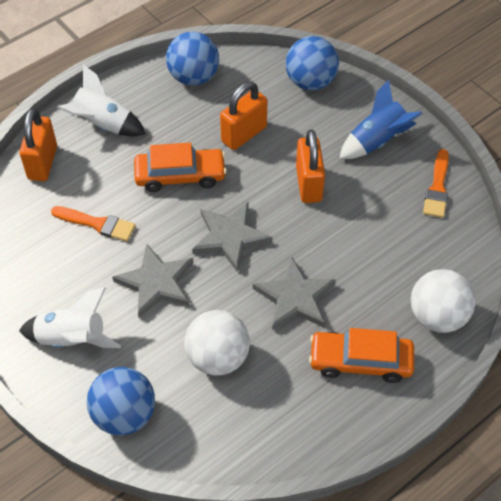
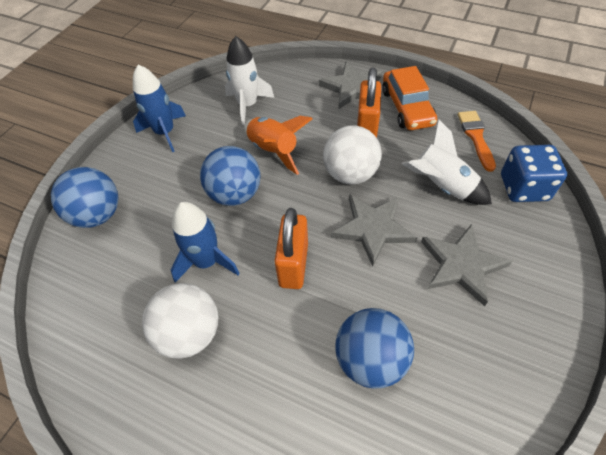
blue dice: 0 -> 1
blue rocket: 1 -> 2
orange brush: 2 -> 1
orange car: 2 -> 1
orange padlock: 3 -> 2
orange rocket: 0 -> 1

